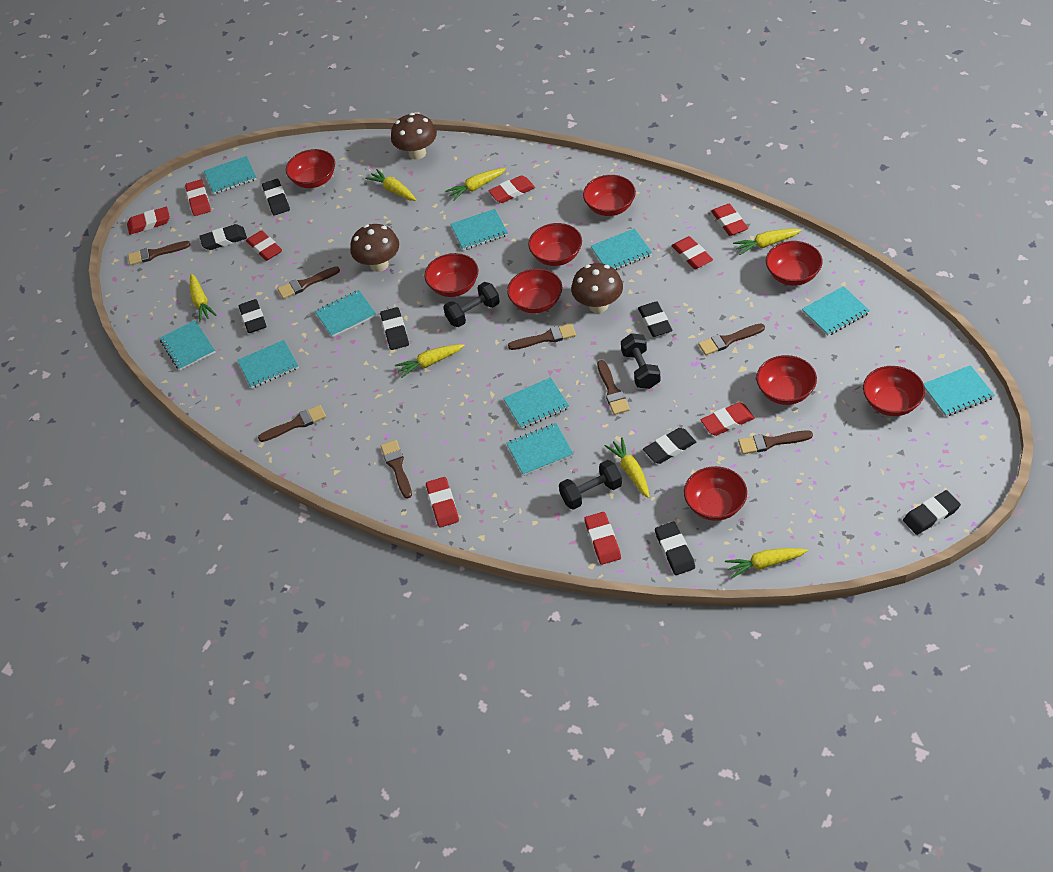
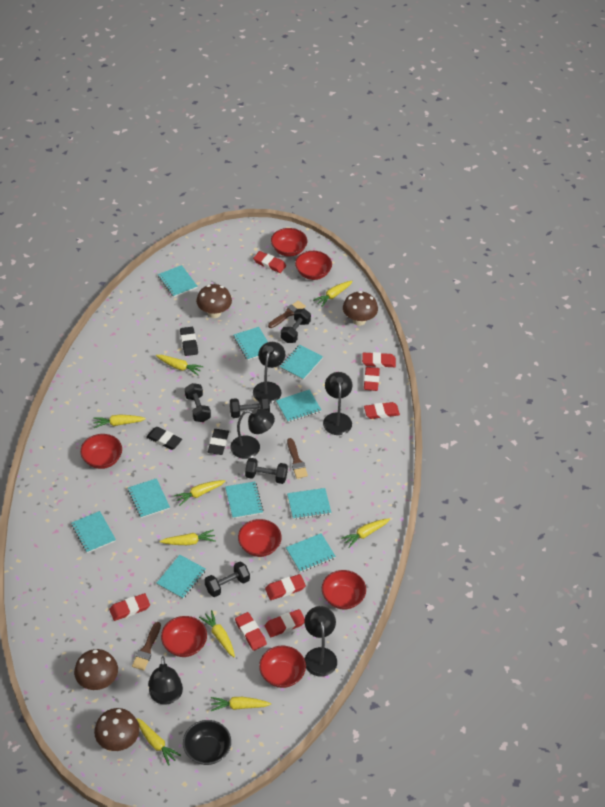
black bowl: 0 -> 1
black dumbbell: 3 -> 5
black eraser: 8 -> 3
black lamp: 0 -> 5
brown brush: 8 -> 3
brown mushroom: 3 -> 4
red bowl: 9 -> 7
red eraser: 9 -> 8
yellow carrot: 7 -> 9

